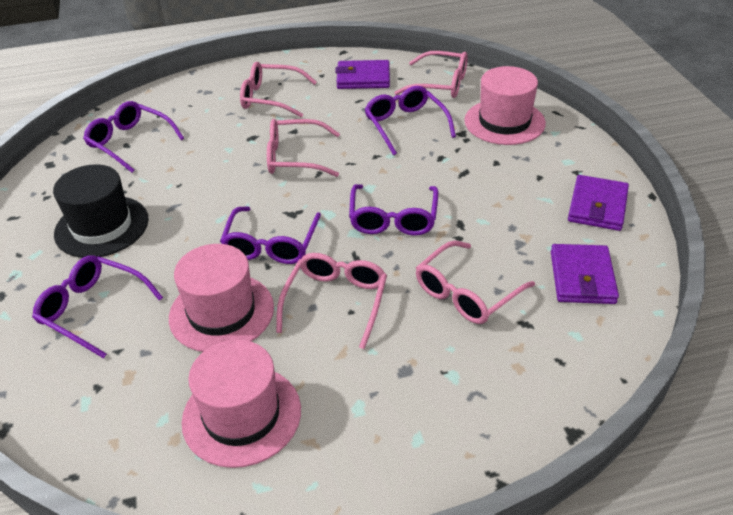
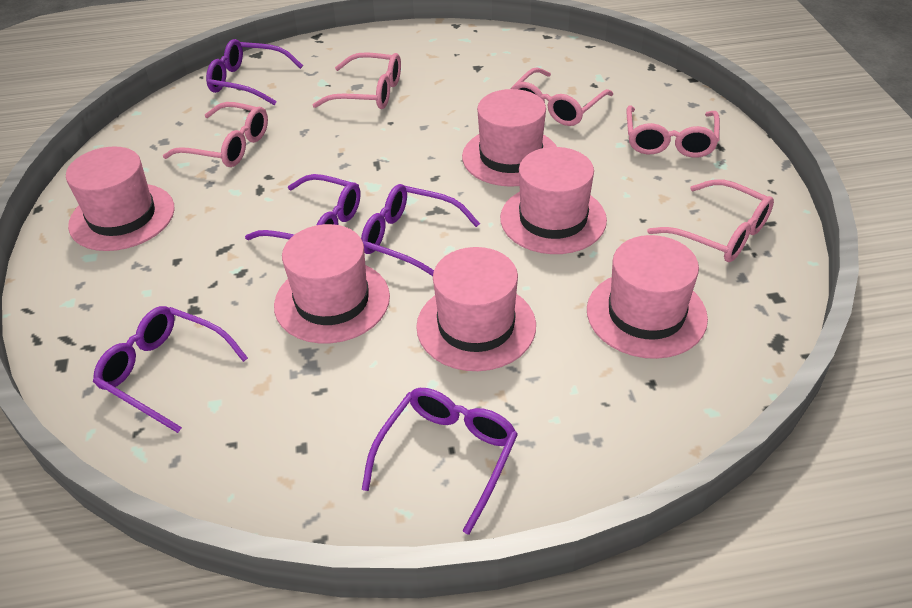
black hat: 1 -> 0
pink hat: 3 -> 6
purple wallet: 3 -> 0

